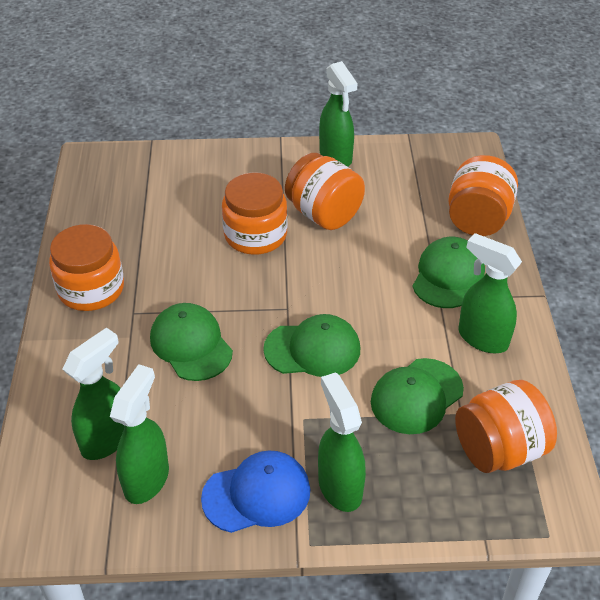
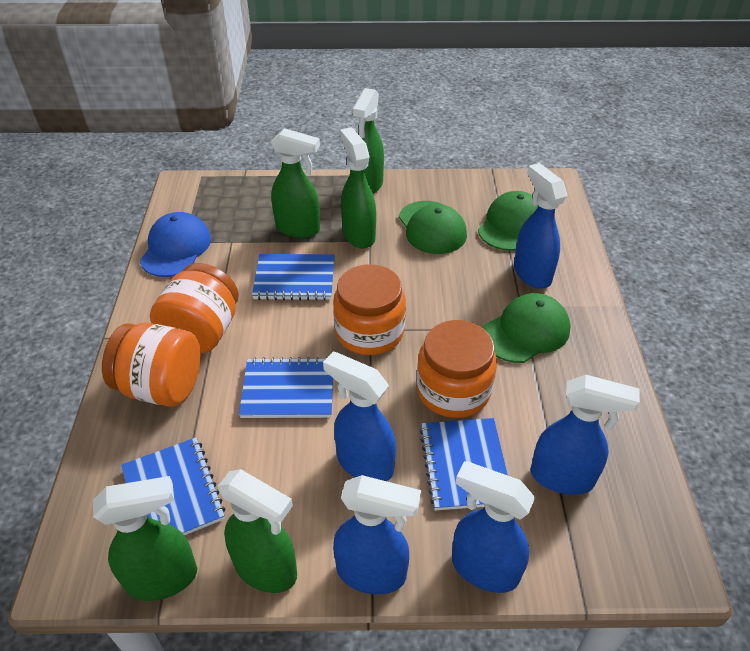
blue notebook: 0 -> 4
blue spray bottle: 0 -> 5
green cap: 4 -> 3
orange jar: 5 -> 4

